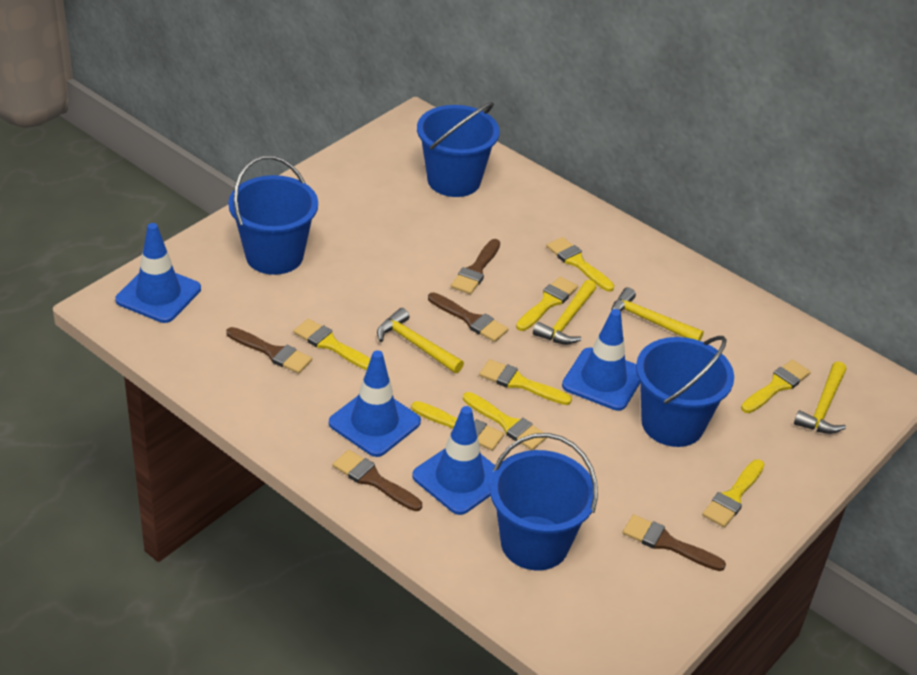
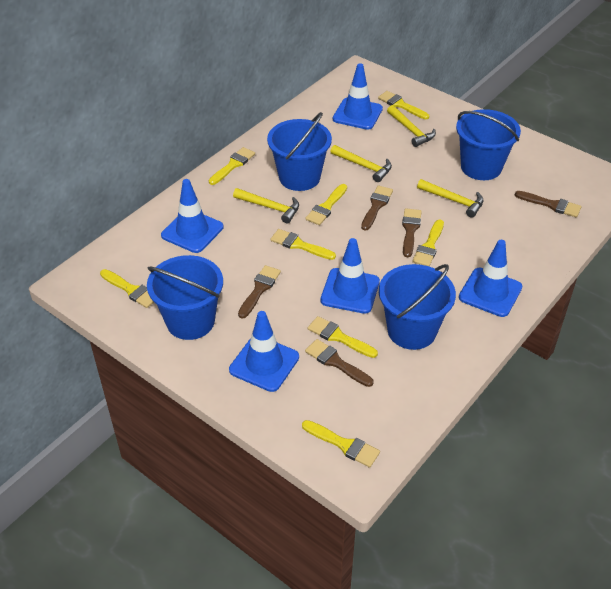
blue traffic cone: 4 -> 5

